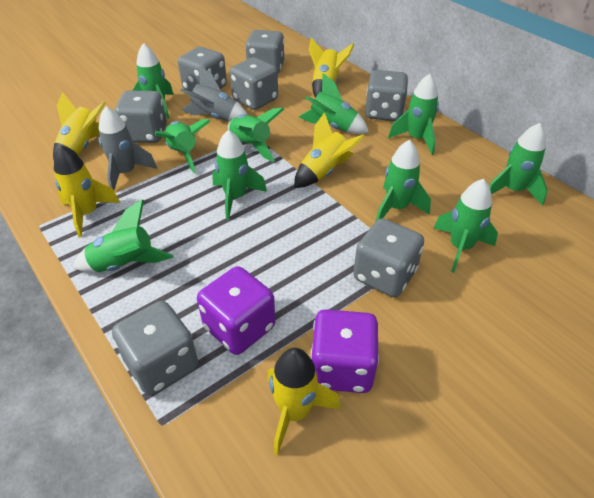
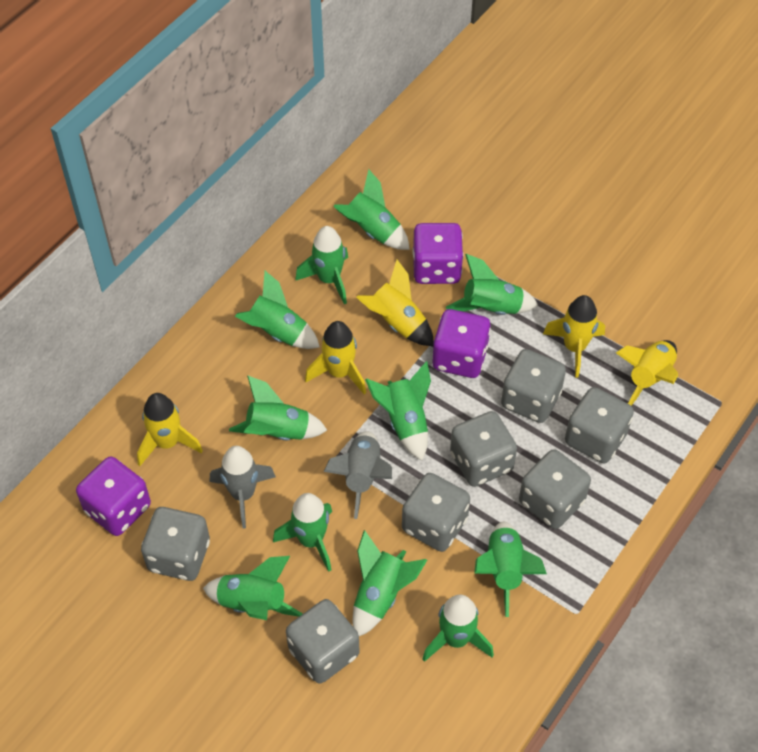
green rocket: 10 -> 11
purple dice: 2 -> 3

